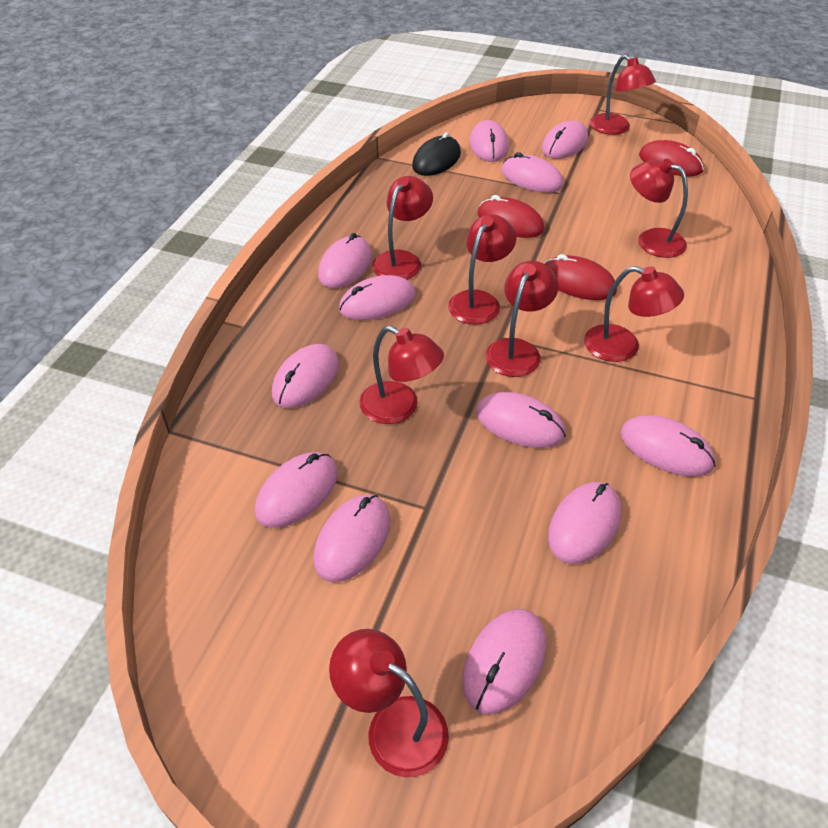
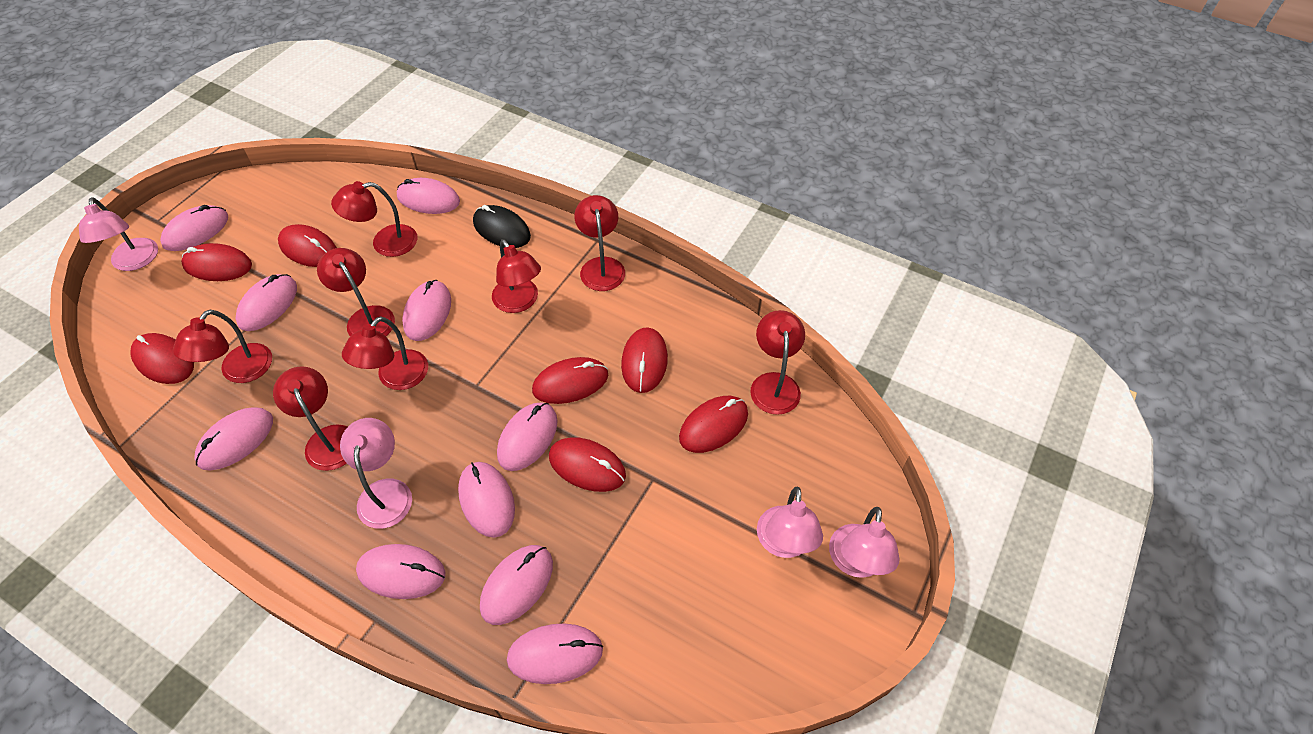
pink lamp: 0 -> 4
pink mouse: 12 -> 10
red mouse: 3 -> 7

